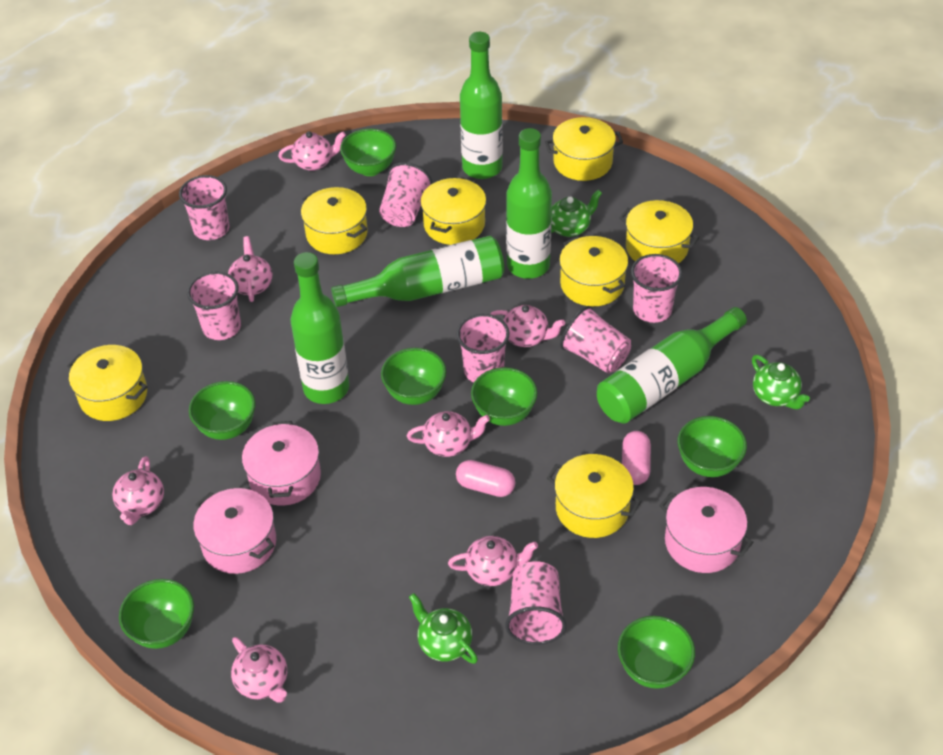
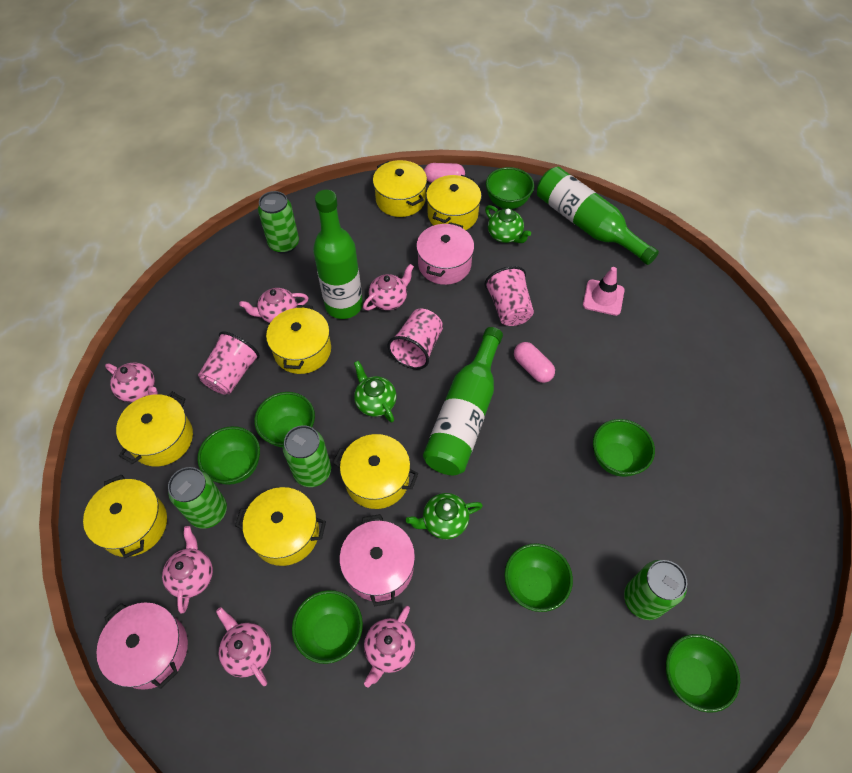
green bottle: 5 -> 3
green can: 0 -> 4
pink cup: 7 -> 3
pink teapot: 7 -> 6
pink traffic cone: 0 -> 1

